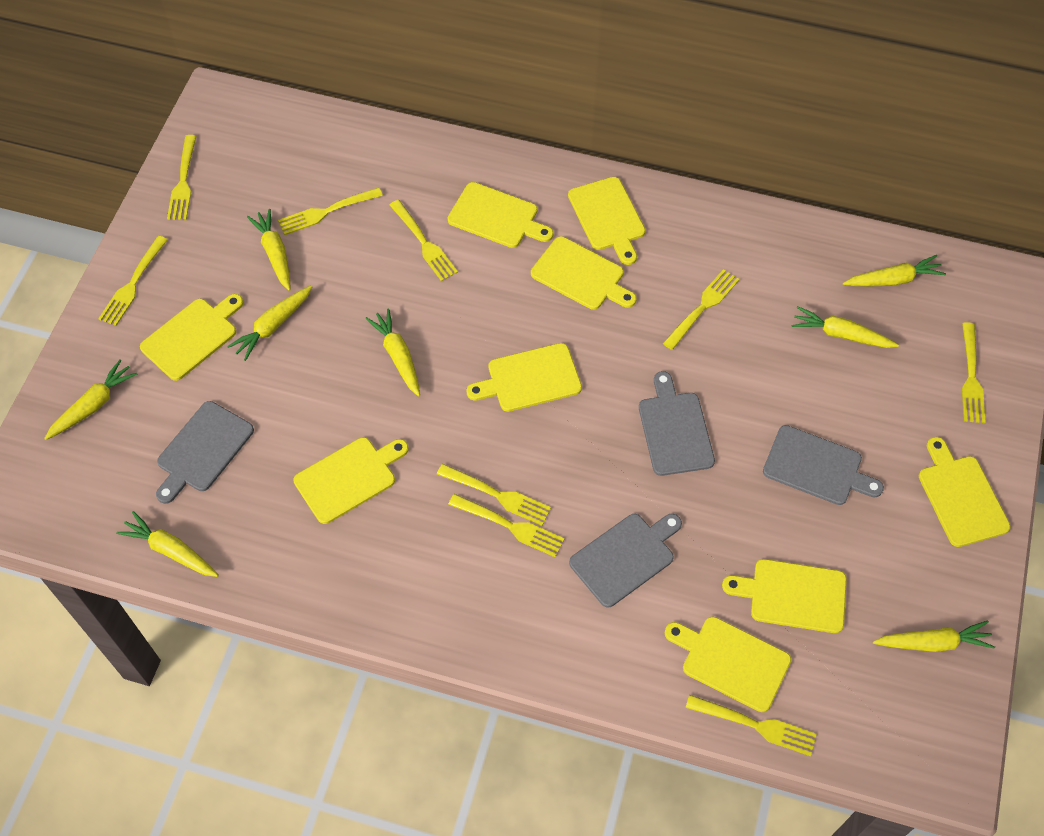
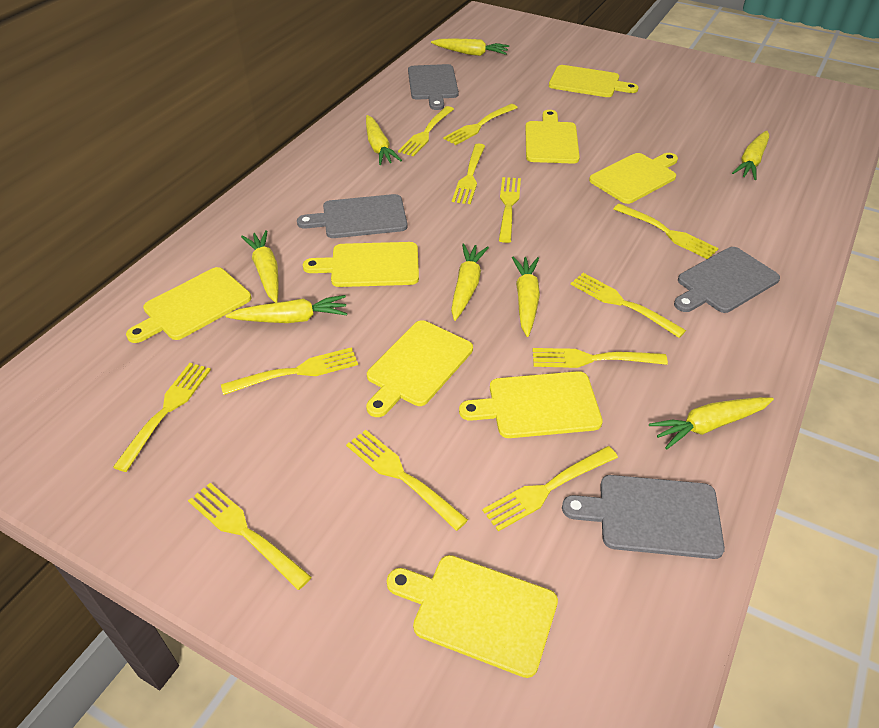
yellow cutting board: 9 -> 8
yellow fork: 9 -> 12

